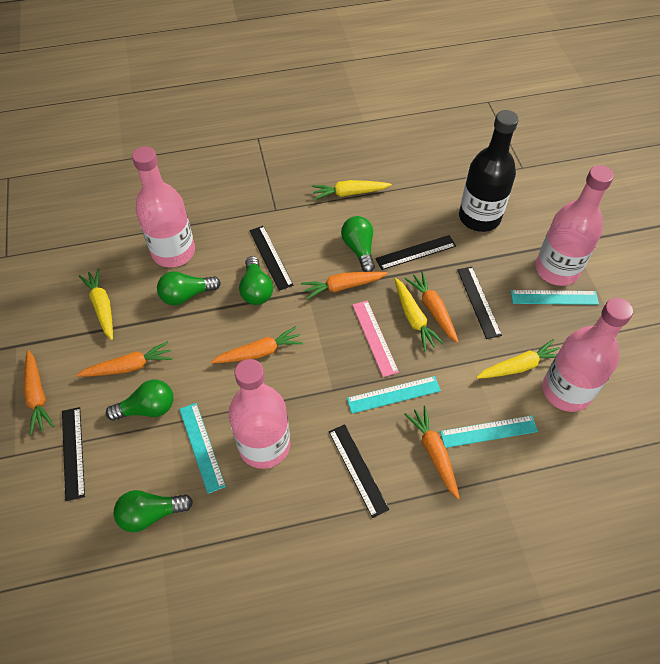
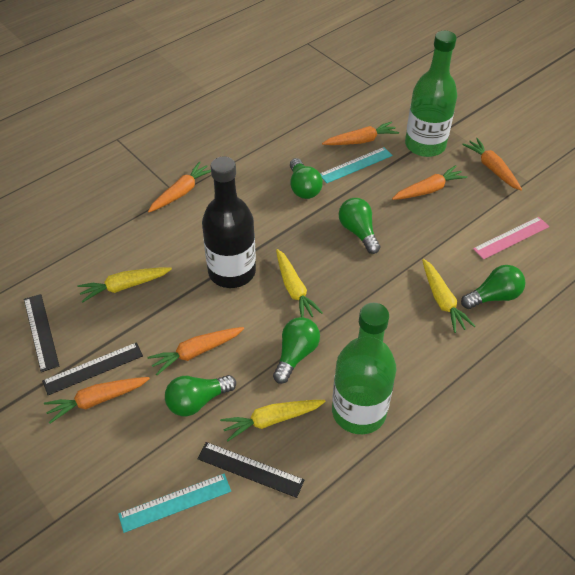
black ruler: 5 -> 3
green bottle: 0 -> 2
pink bottle: 4 -> 0
turquoise ruler: 4 -> 2

